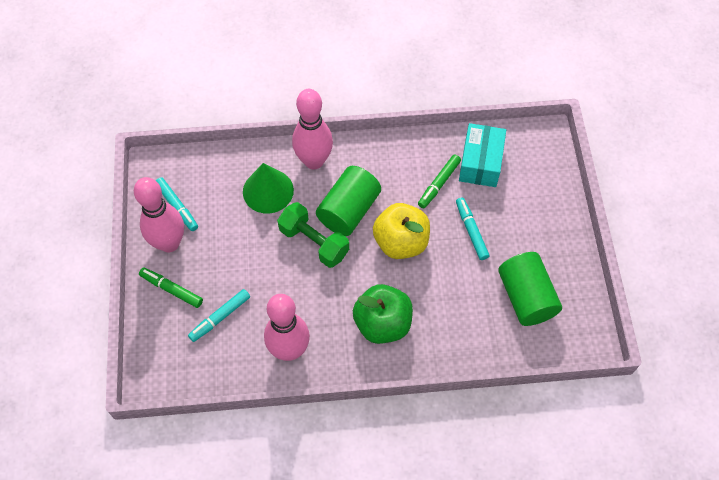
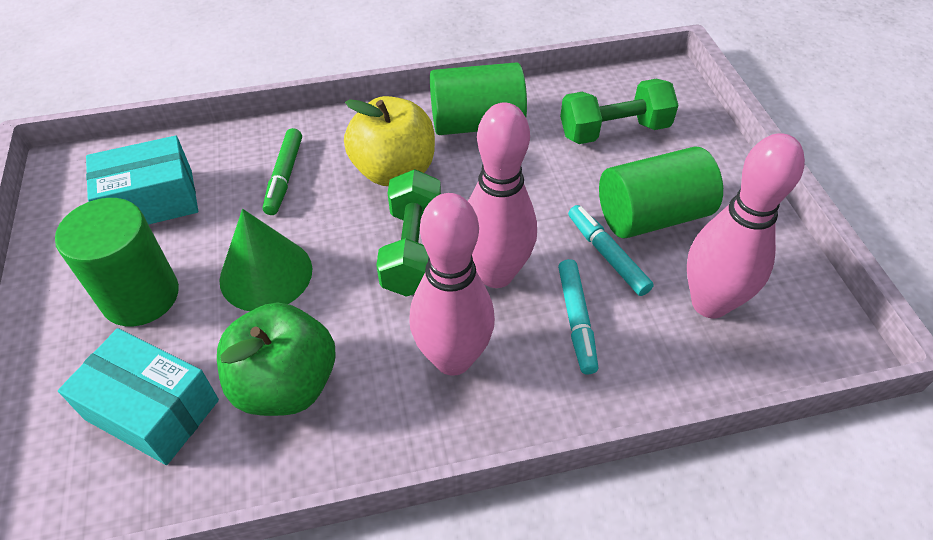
green cylinder: 2 -> 3
green dumbbell: 1 -> 2
green marker: 2 -> 1
turquoise box: 1 -> 2
turquoise marker: 3 -> 2

